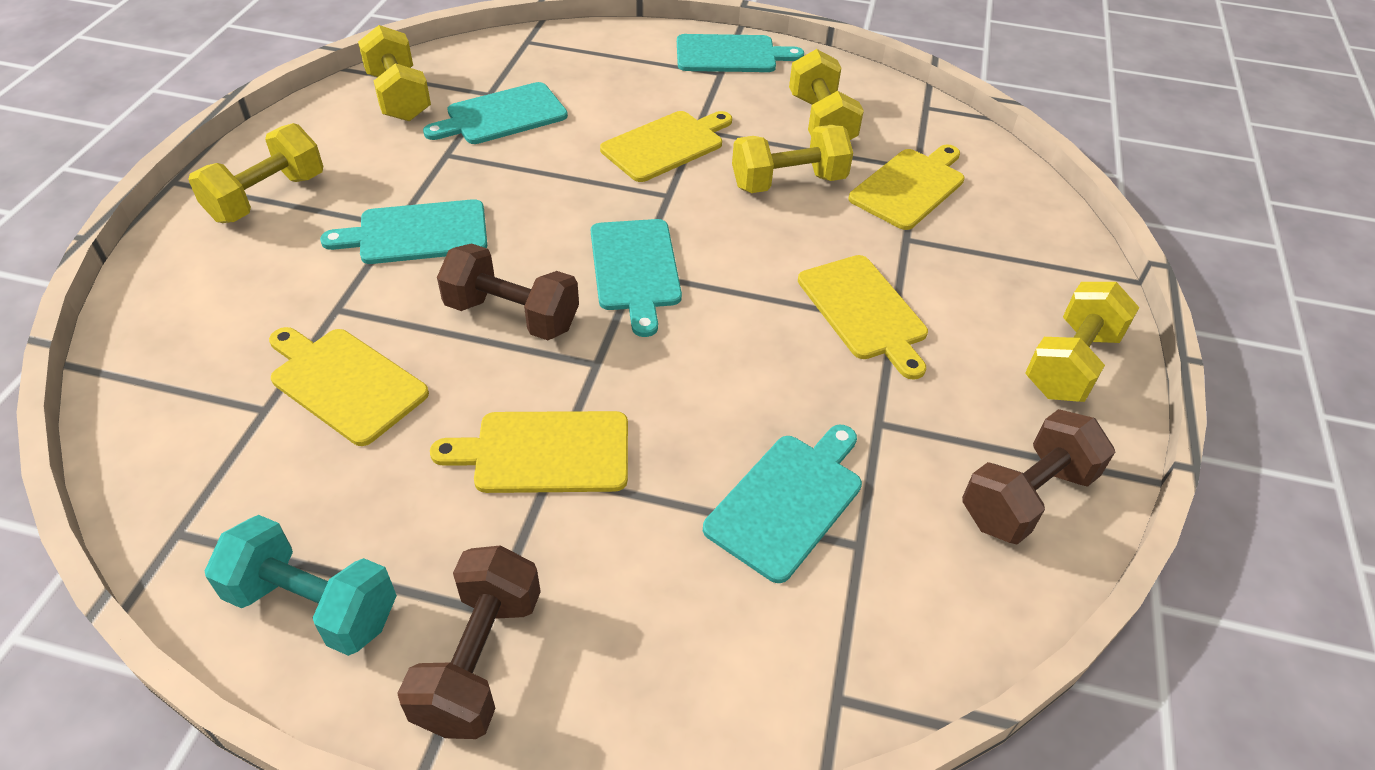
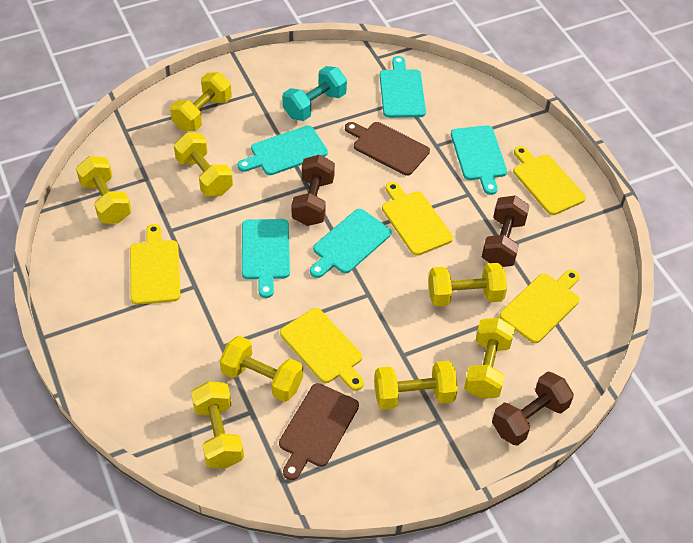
brown cutting board: 0 -> 2
yellow dumbbell: 5 -> 8

